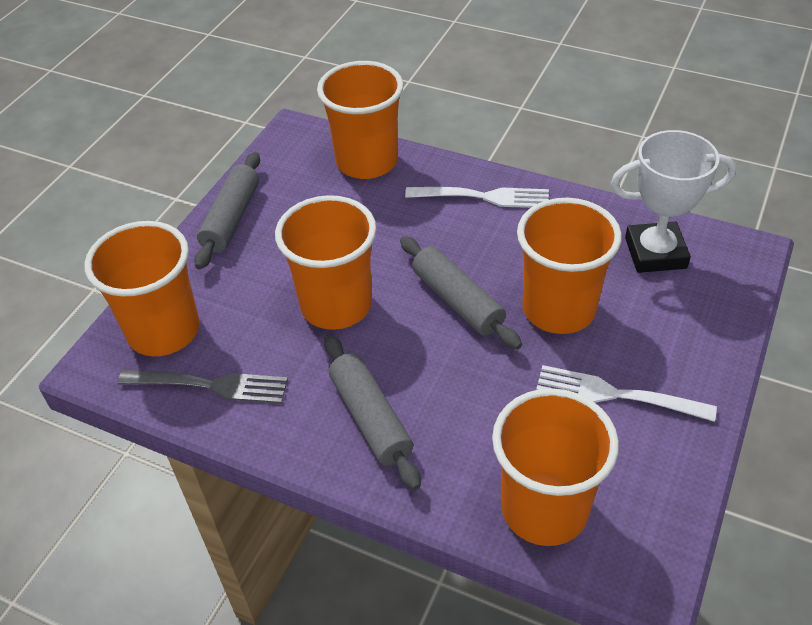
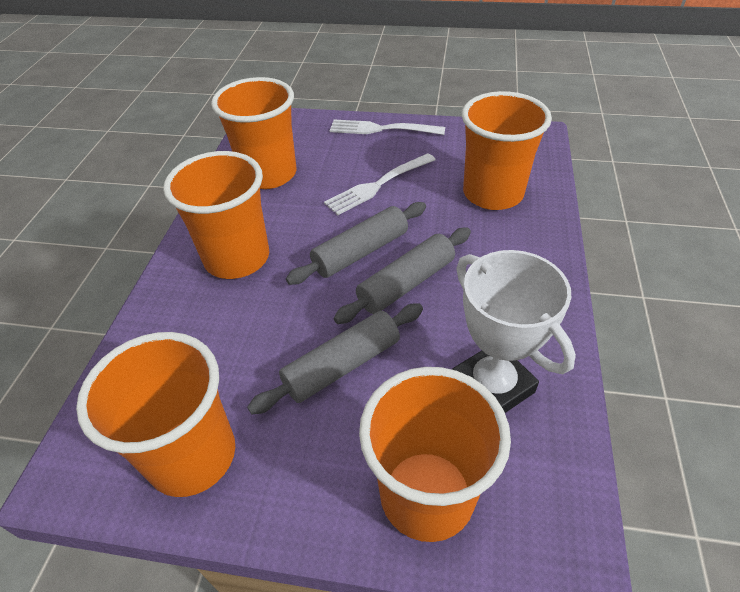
grey fork: 1 -> 0

